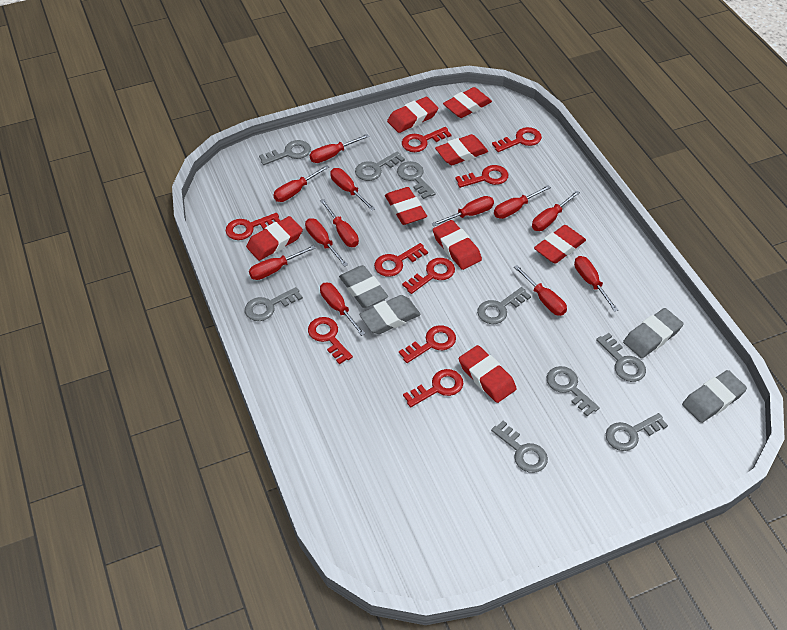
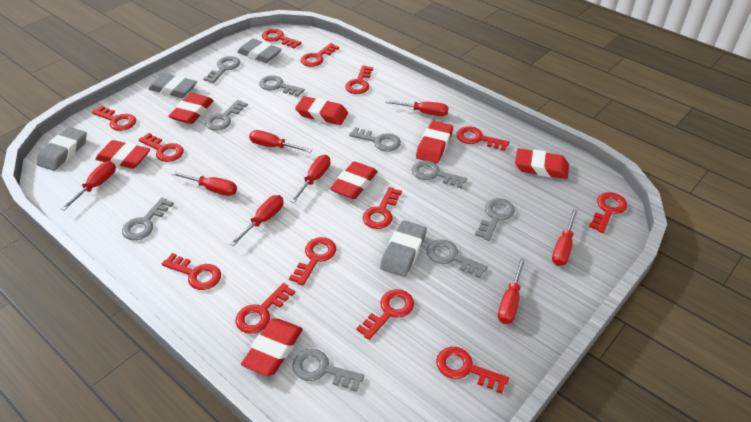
red eraser: 8 -> 7
red key: 9 -> 13
red screwdriver: 12 -> 8

